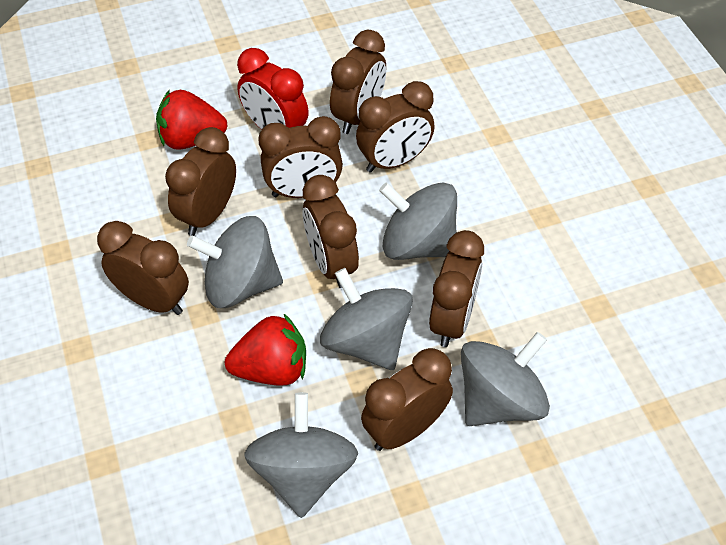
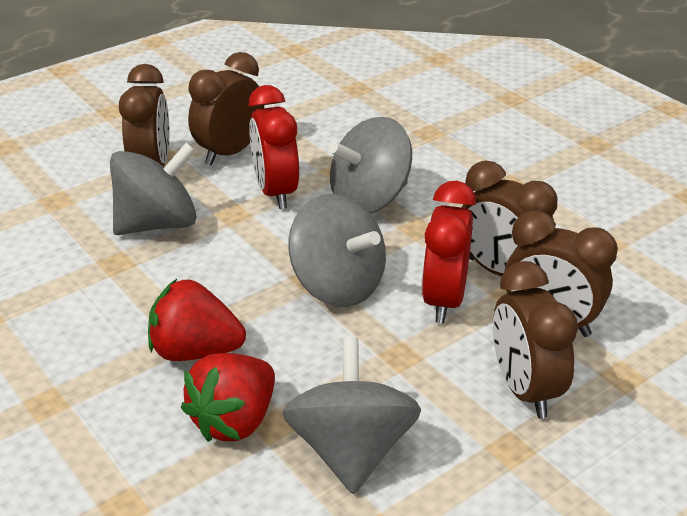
brown clock: 8 -> 5
grey spinning top: 5 -> 4
red clock: 1 -> 2

